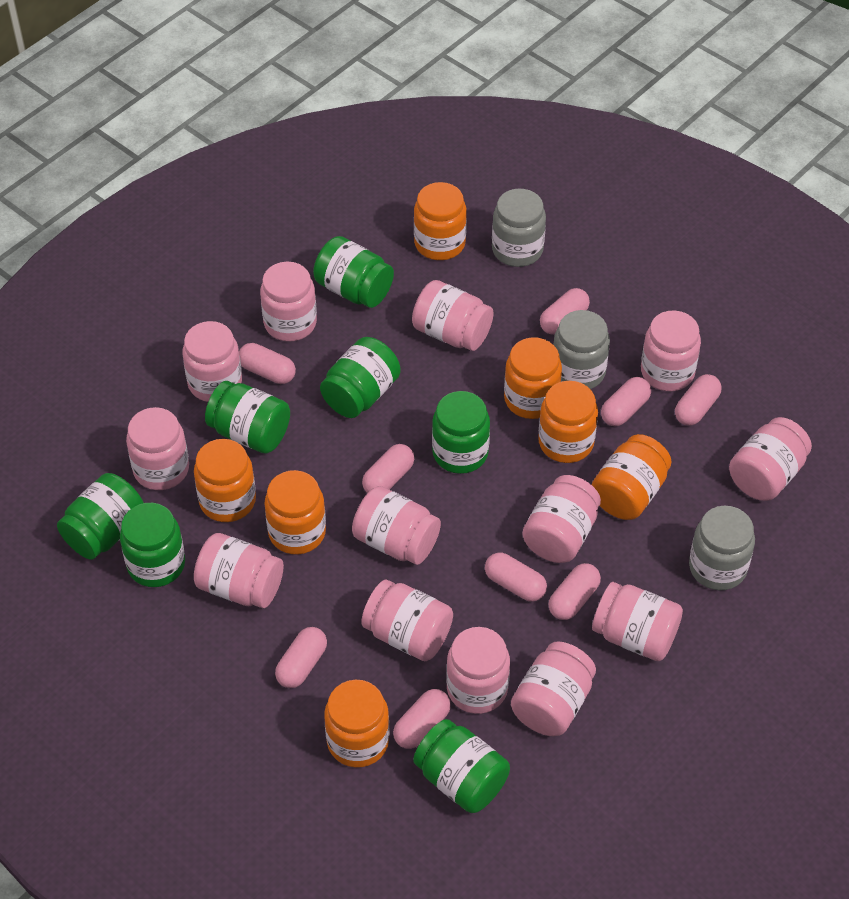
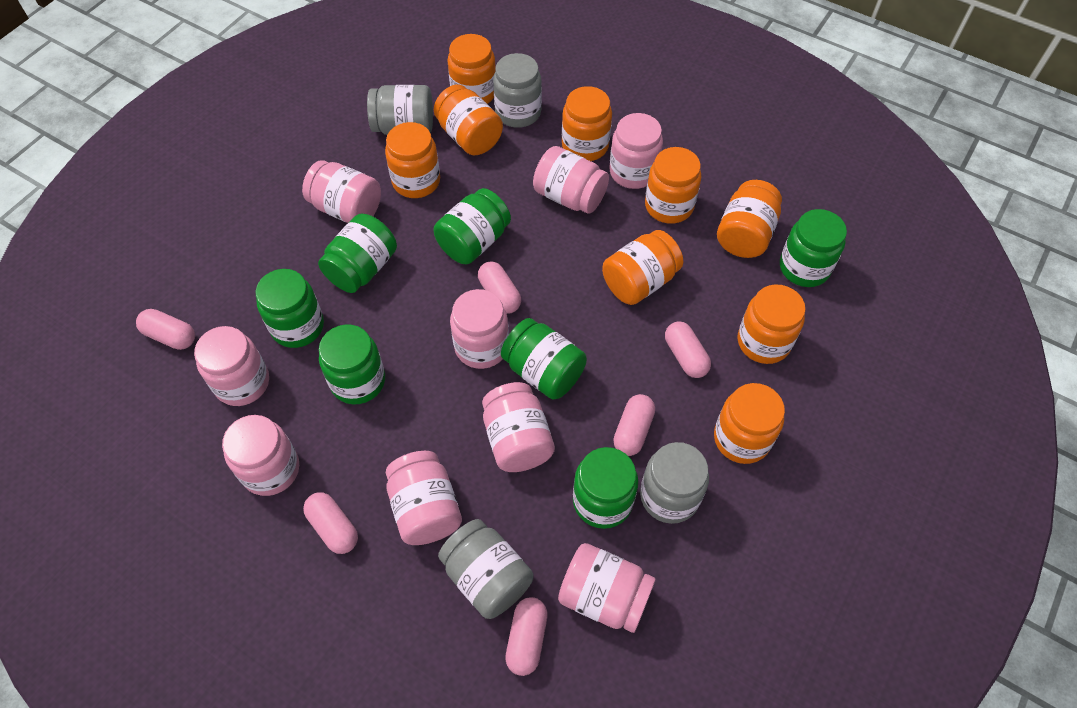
grey jar: 3 -> 4
orange jar: 7 -> 9
pink capsule: 9 -> 6
pink jar: 13 -> 9

